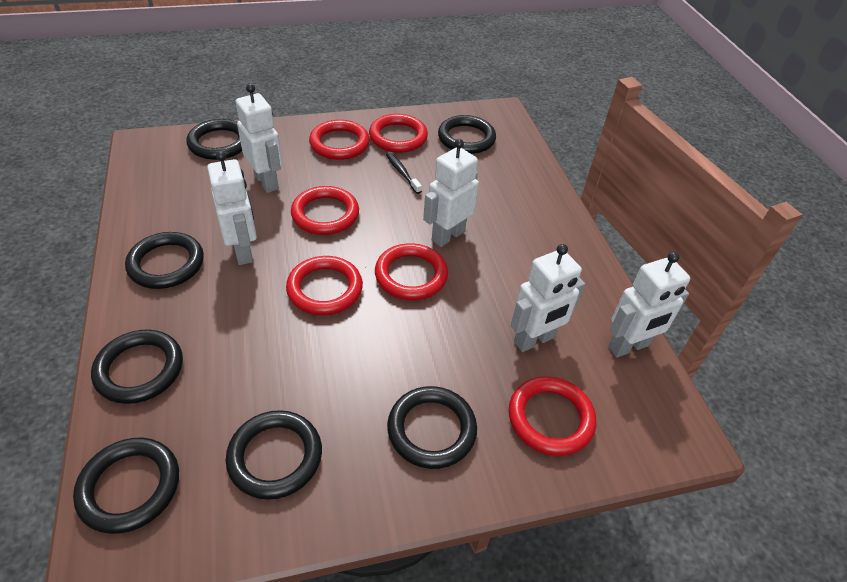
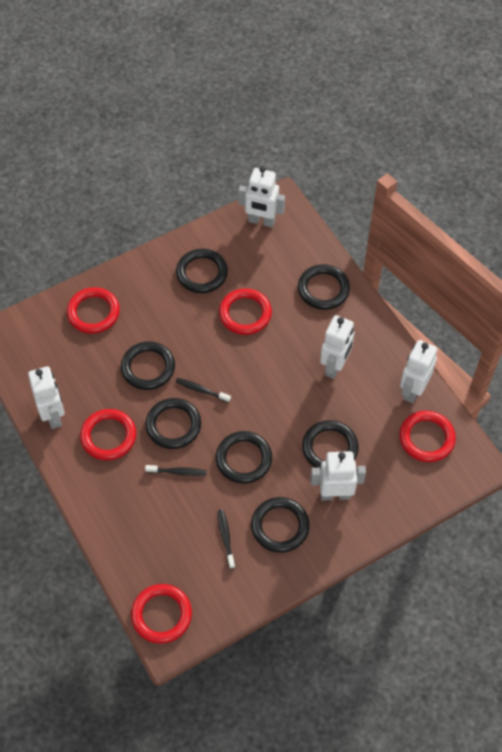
black toothbrush: 1 -> 3
red ring: 6 -> 5

